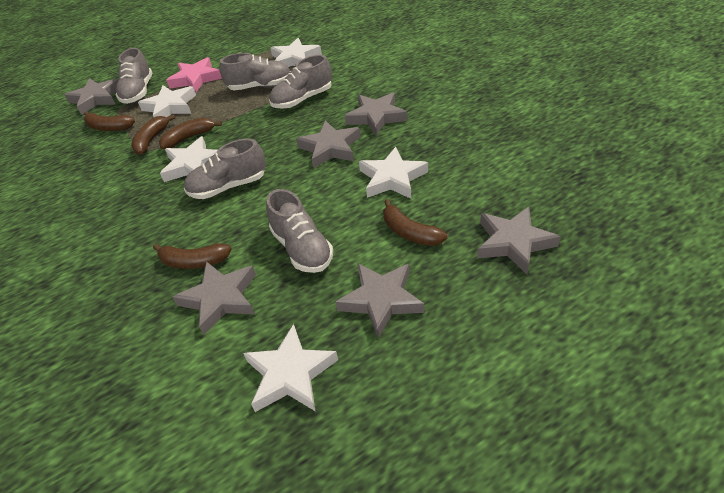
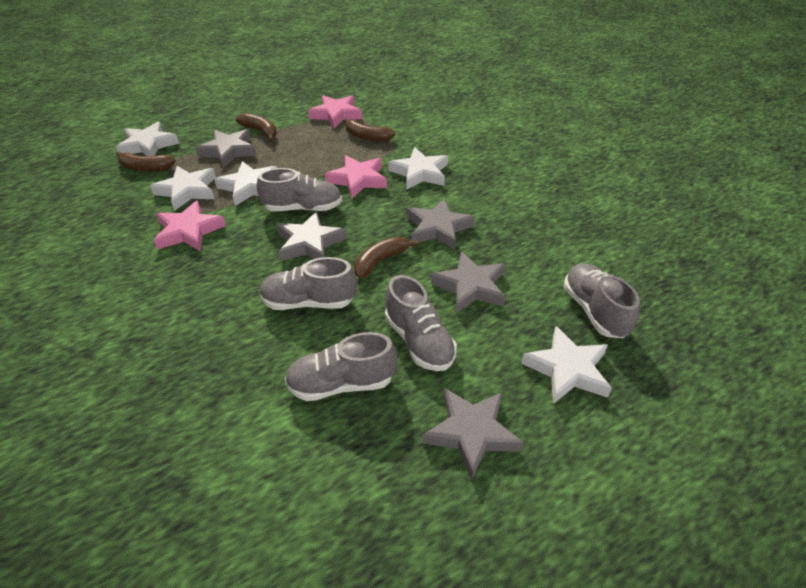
brown banana: 5 -> 4
grey star: 6 -> 5
pink star: 1 -> 3

